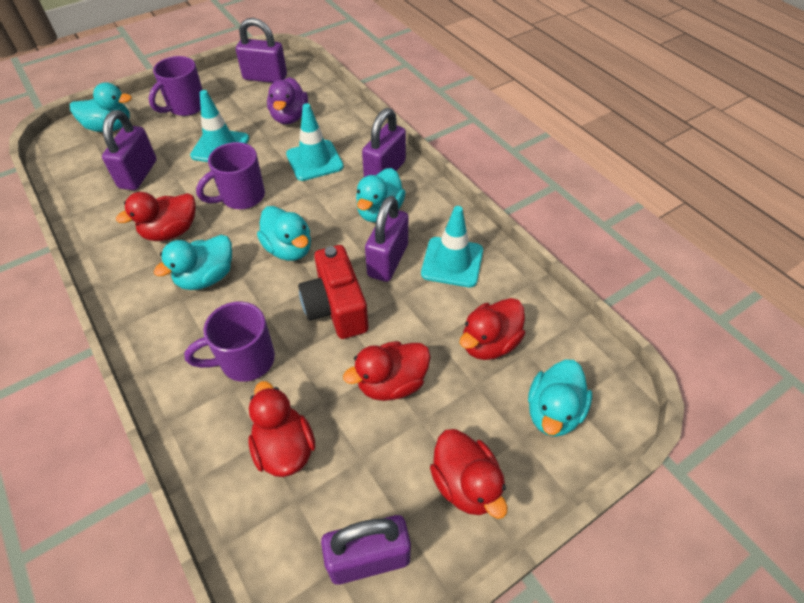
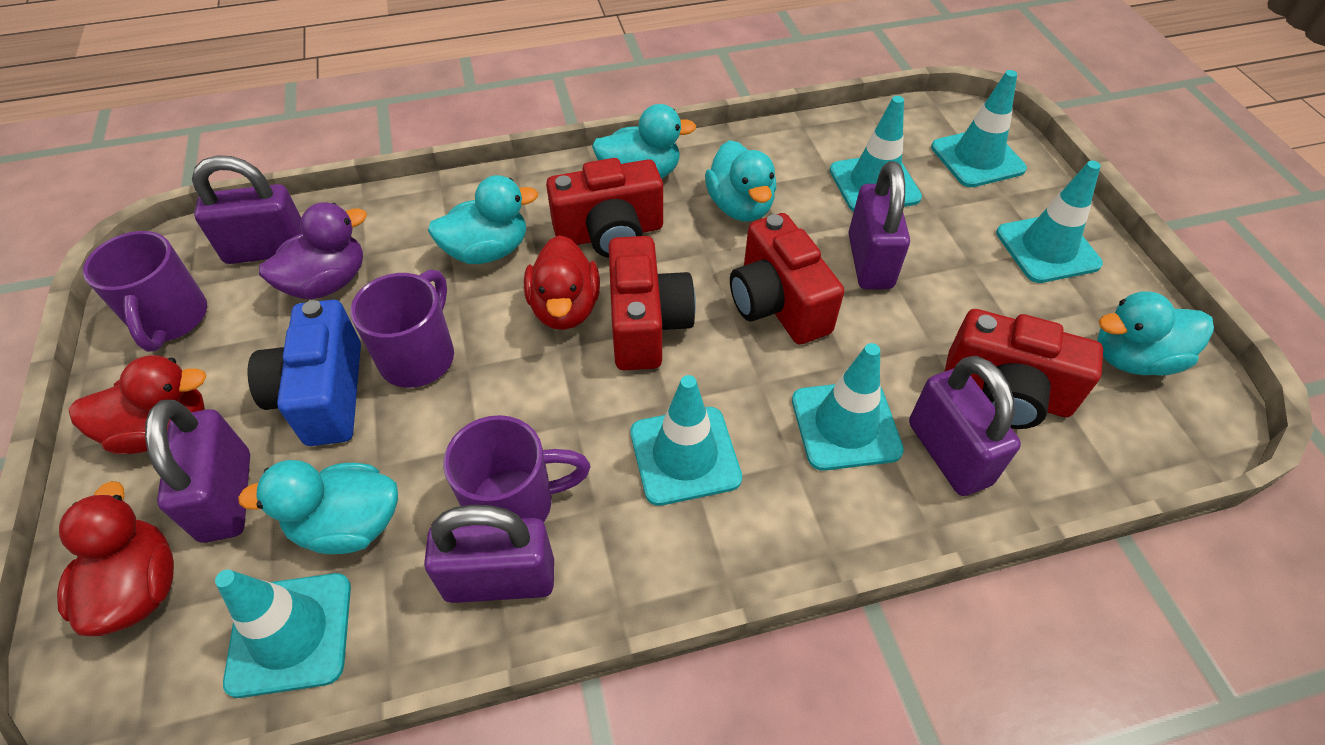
blue camera: 0 -> 1
red camera: 1 -> 4
red duck: 5 -> 3
turquoise traffic cone: 3 -> 6

